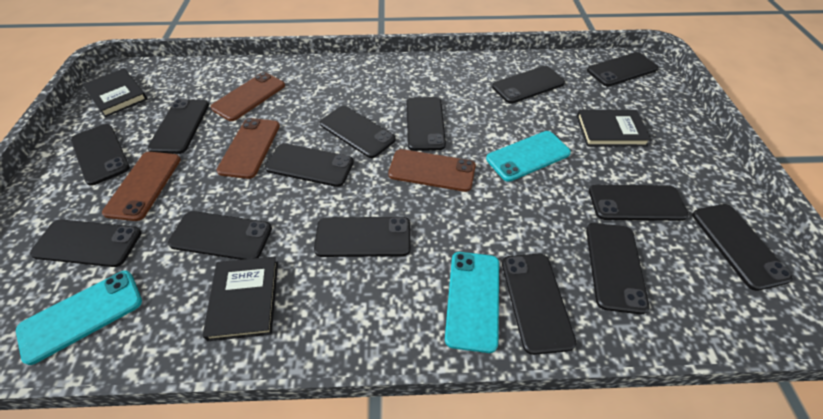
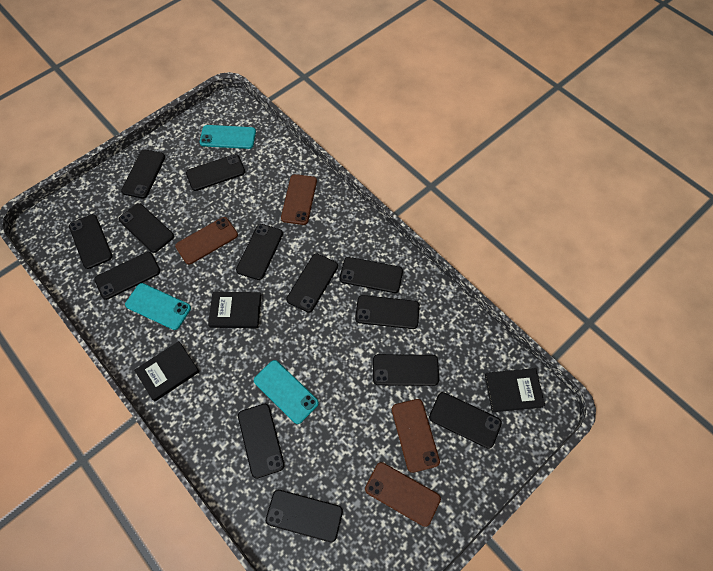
black phone: 14 -> 13

